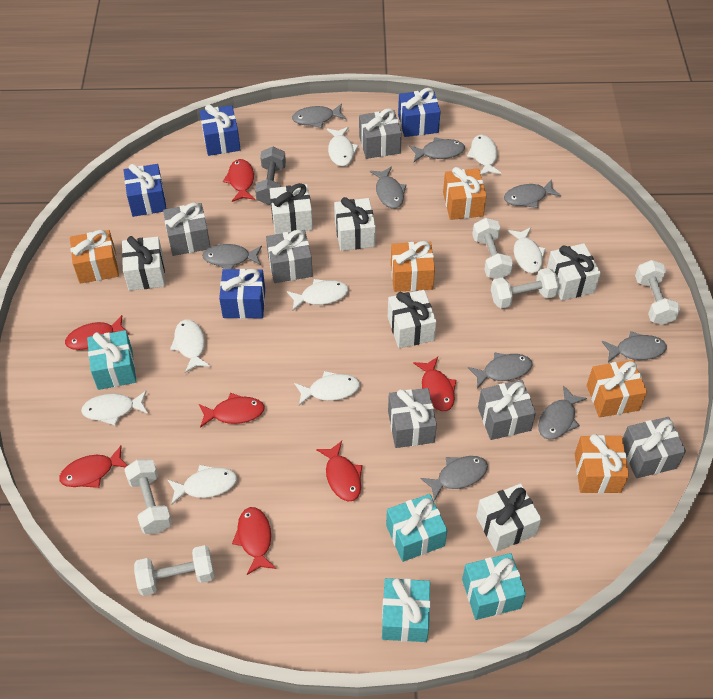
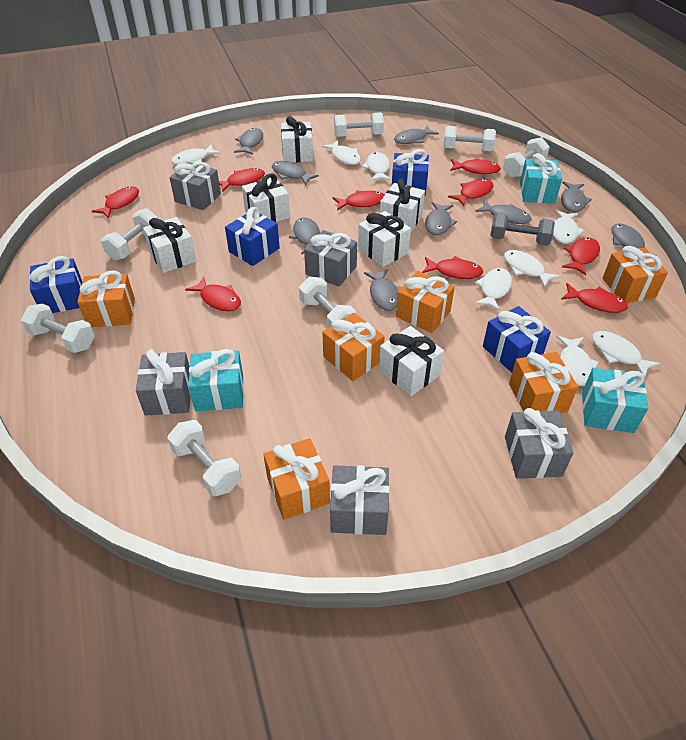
grey gift: 6 -> 5
orange gift: 5 -> 6
red fish: 7 -> 9
turquoise gift: 4 -> 3
white dumbbell: 5 -> 7

